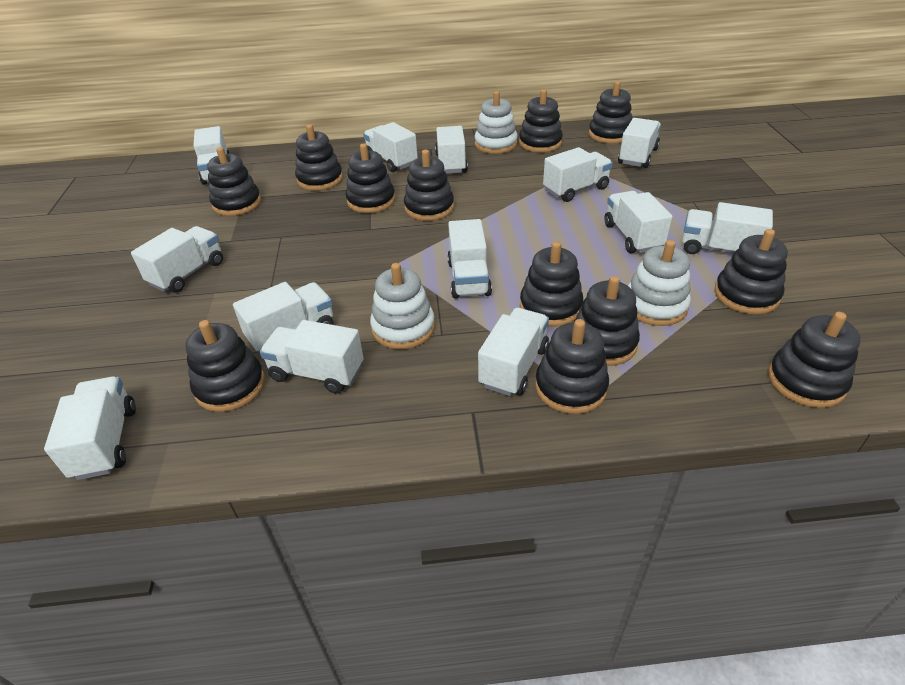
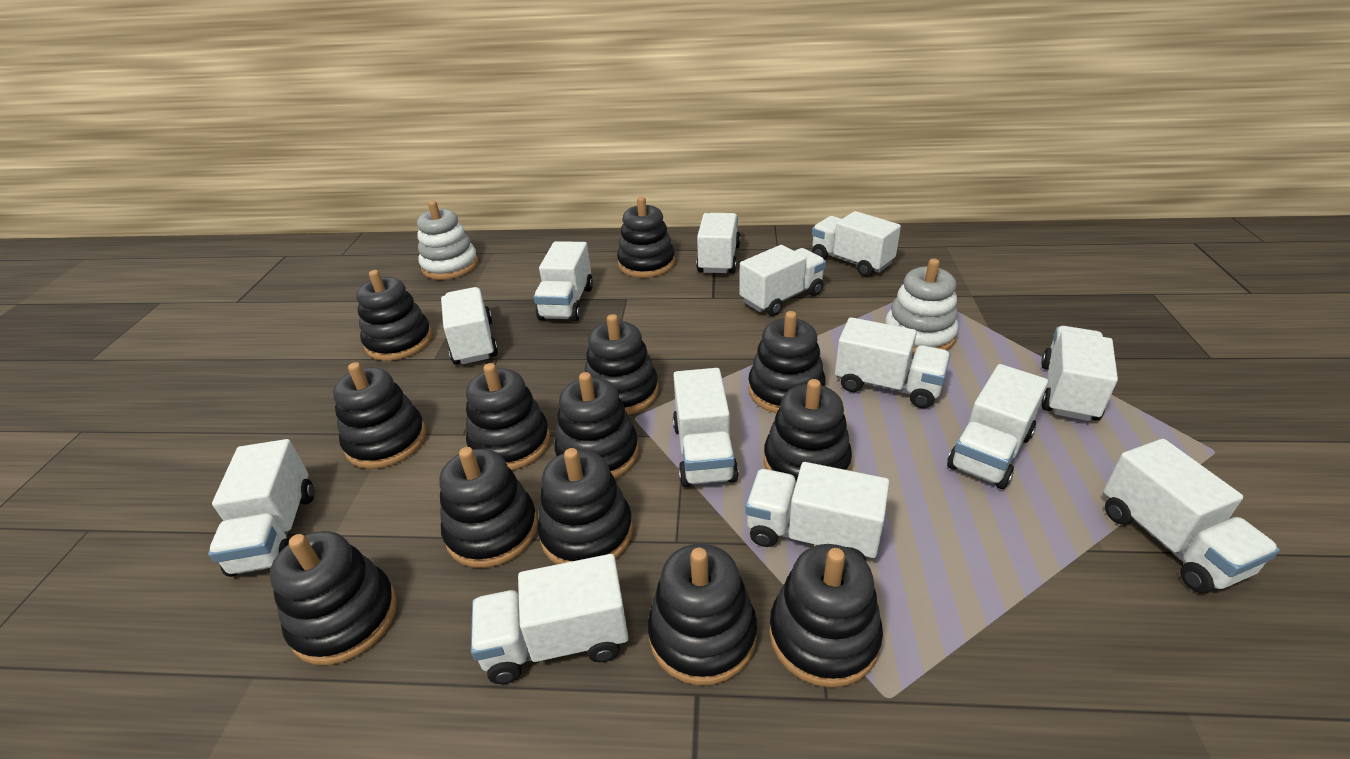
black stacking toy: 12 -> 13
white stacking toy: 3 -> 2

